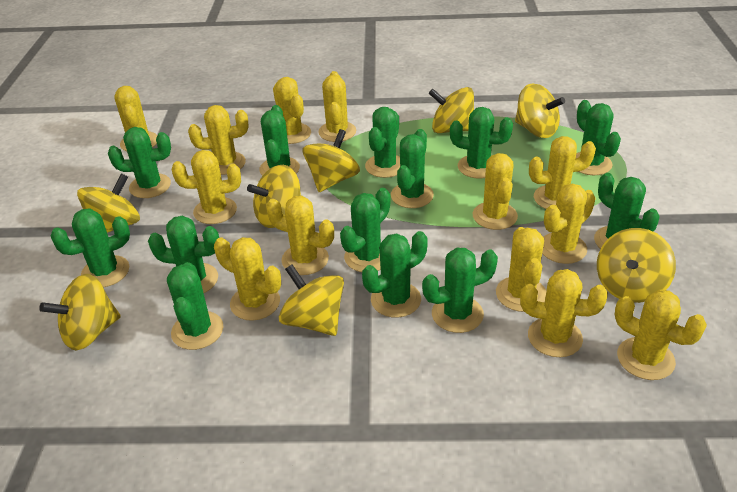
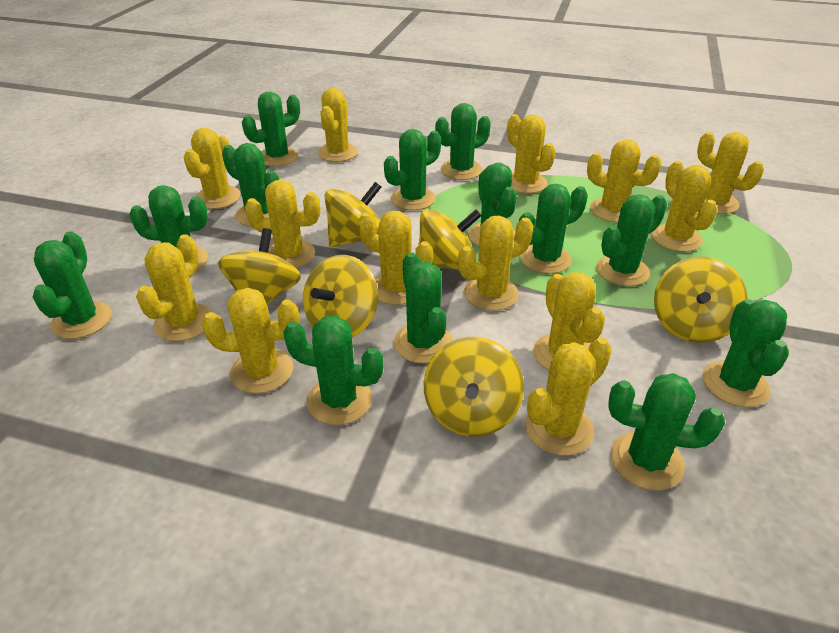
yellow spinning top: 8 -> 6

